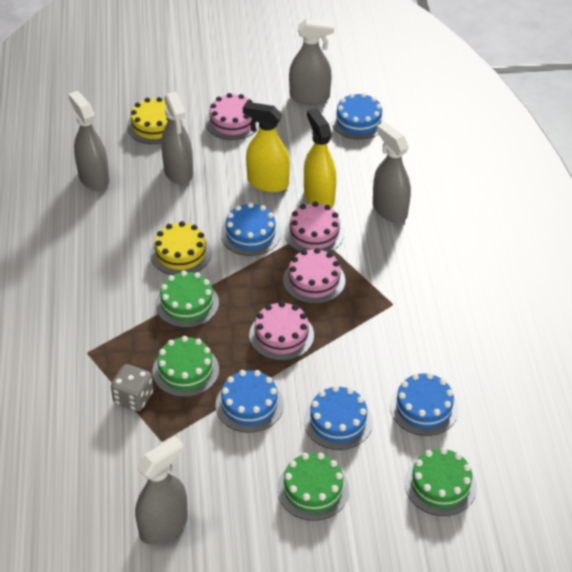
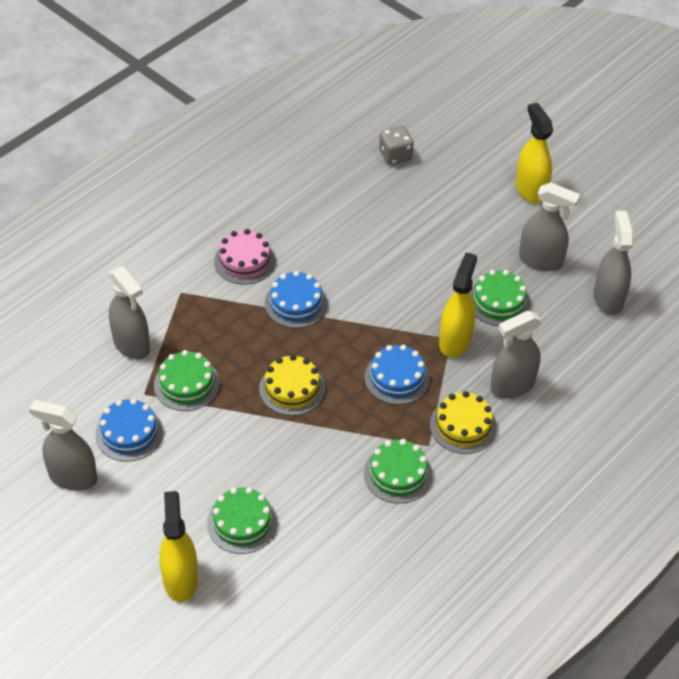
blue cake: 5 -> 3
pink cake: 4 -> 1
yellow spray bottle: 2 -> 3

